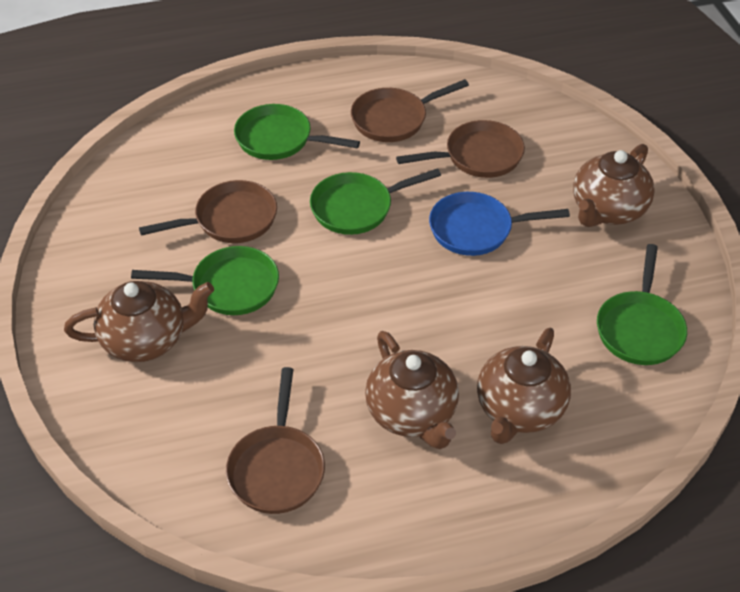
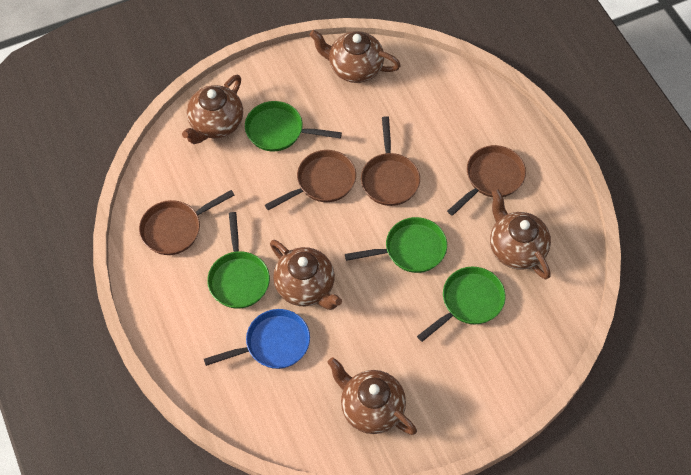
brown teapot: 4 -> 5

